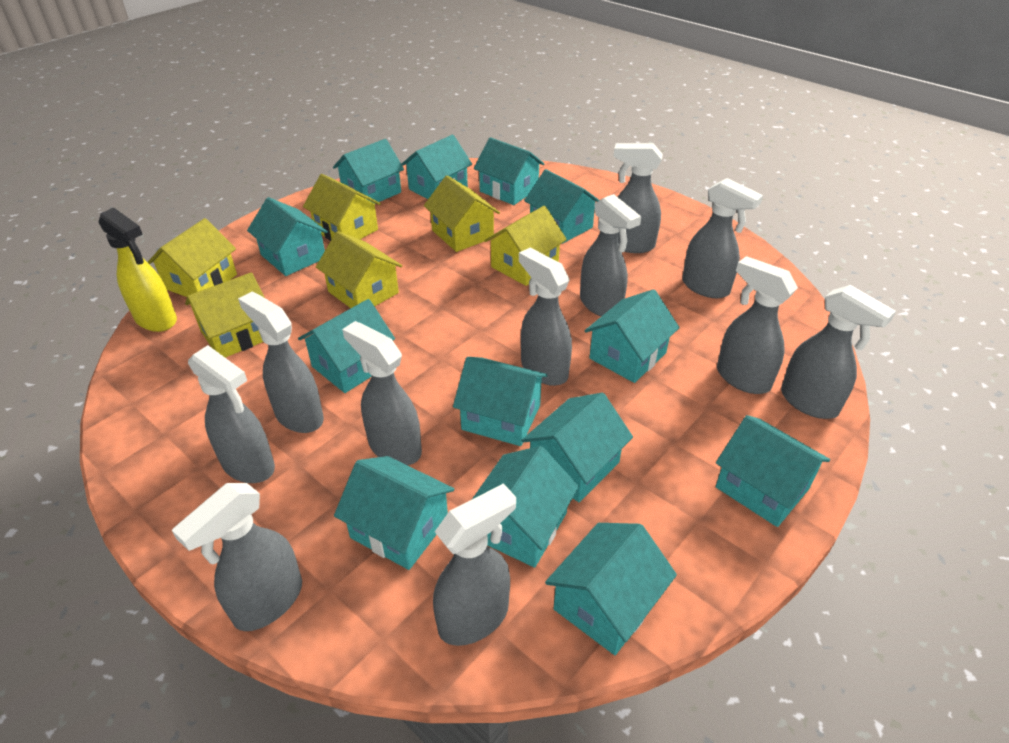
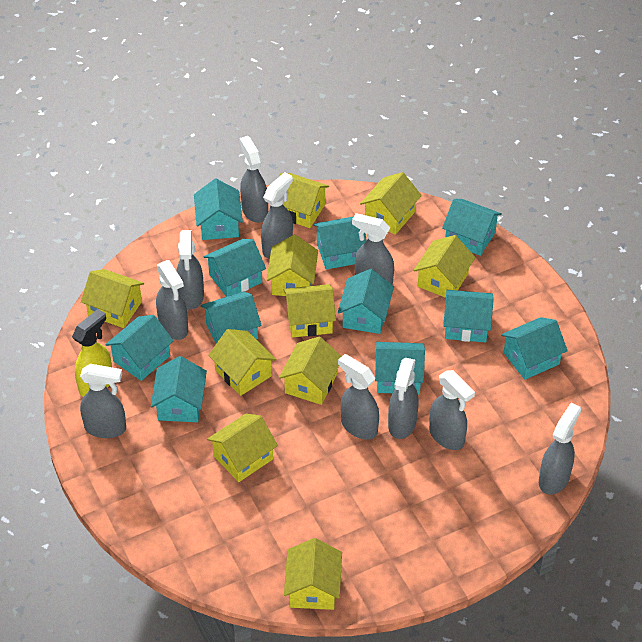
grey spray bottle: 11 -> 10
turquoise house: 13 -> 11
yellow house: 6 -> 10

